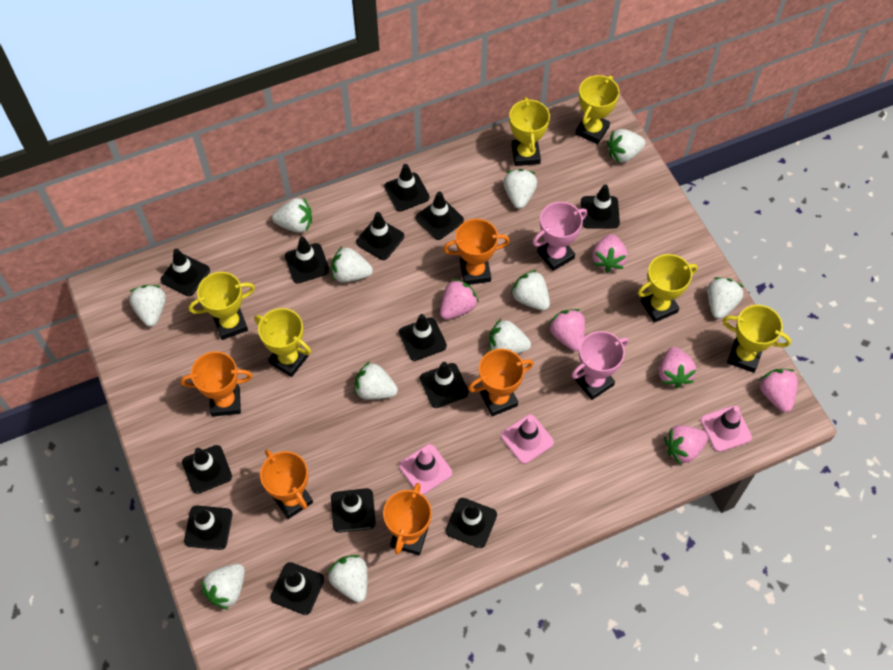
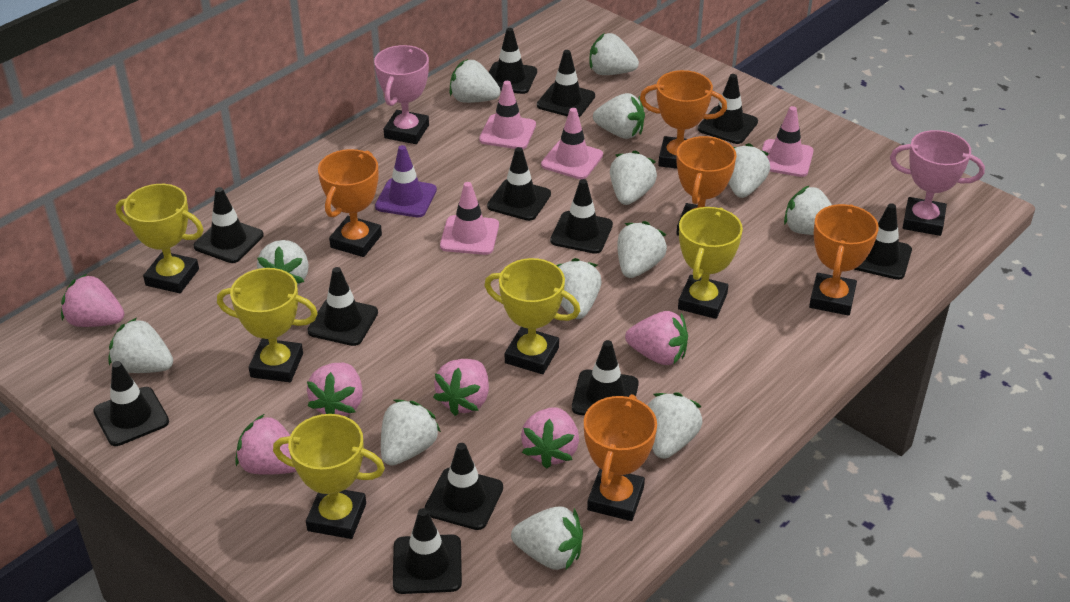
black traffic cone: 13 -> 12
pink traffic cone: 3 -> 4
purple traffic cone: 0 -> 1
white strawberry: 11 -> 13
yellow trophy: 6 -> 5

